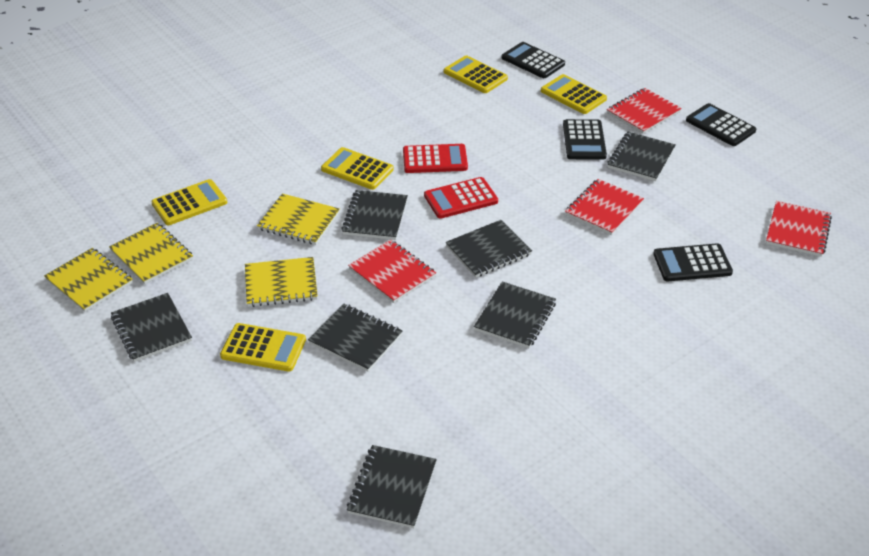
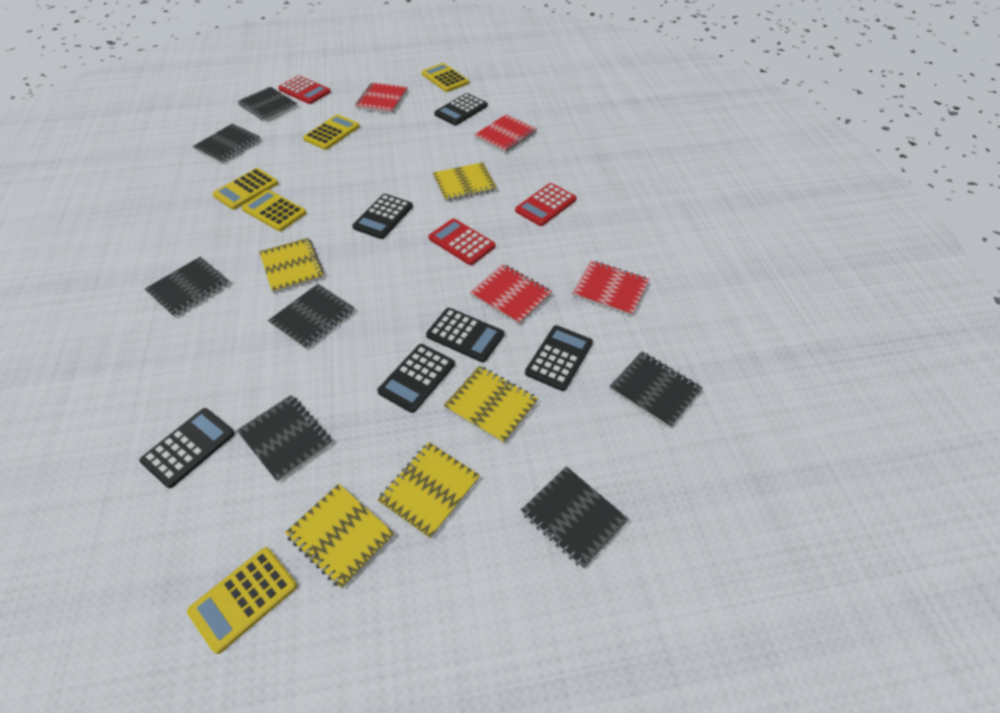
black calculator: 4 -> 6
red calculator: 2 -> 3
yellow notebook: 4 -> 5

